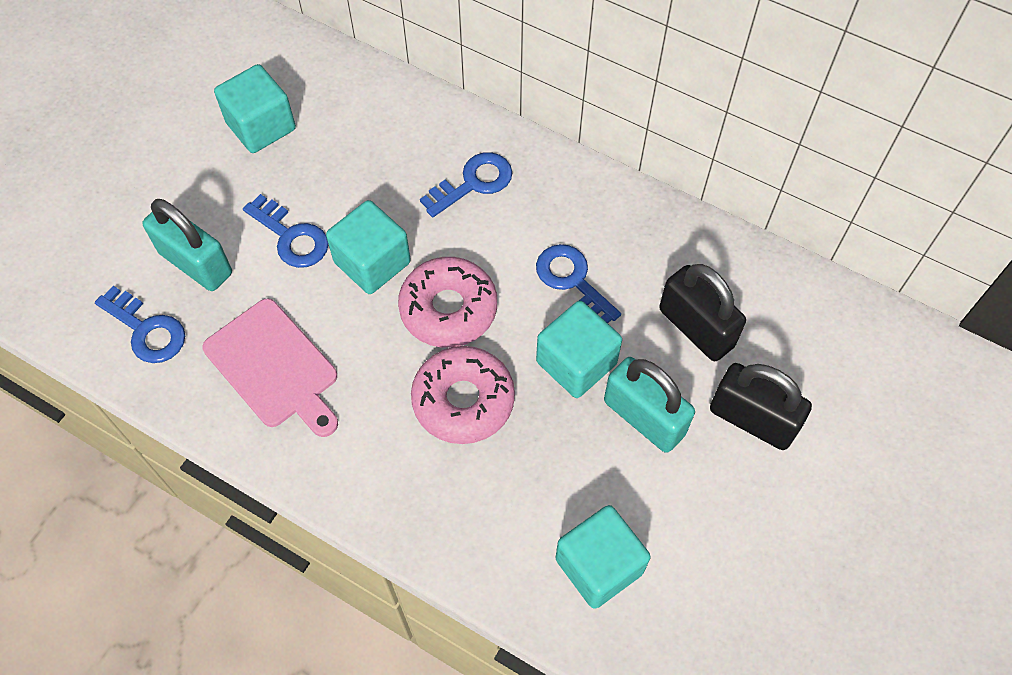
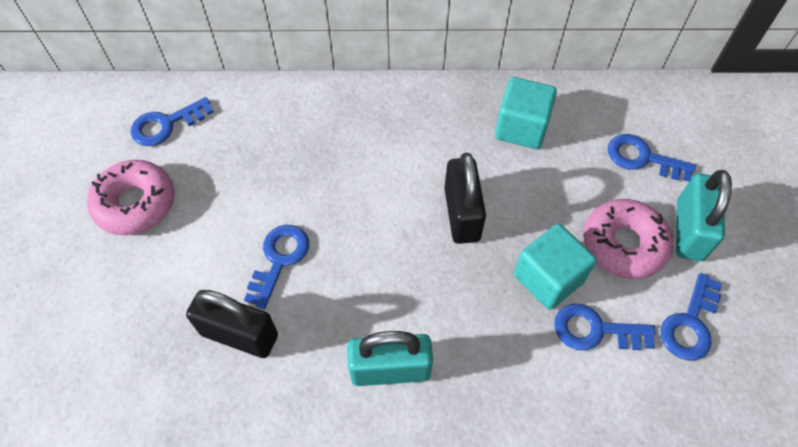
blue key: 4 -> 5
pink cutting board: 1 -> 0
turquoise cube: 4 -> 2

